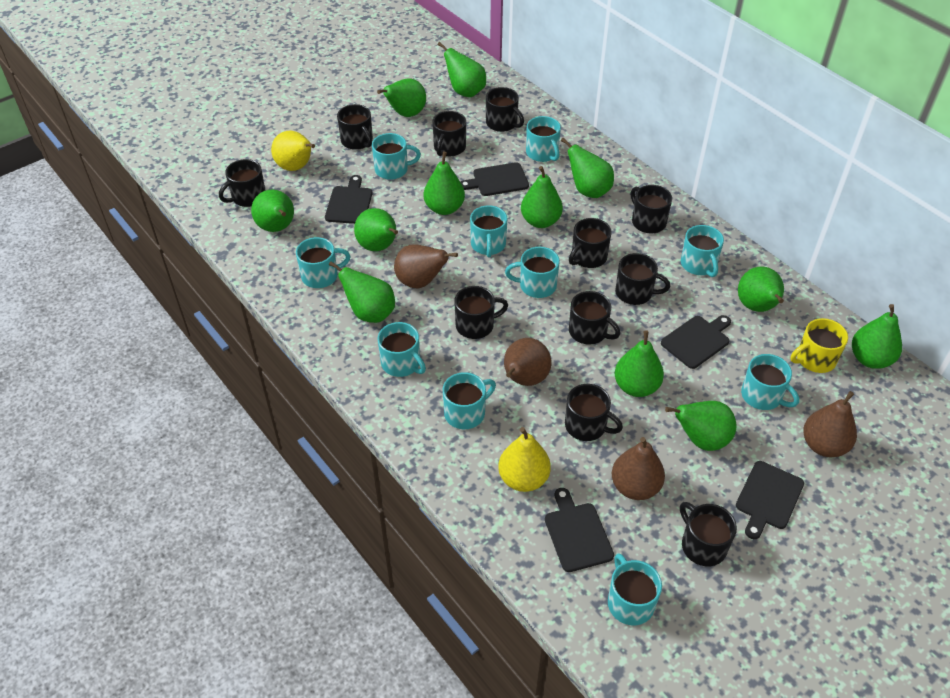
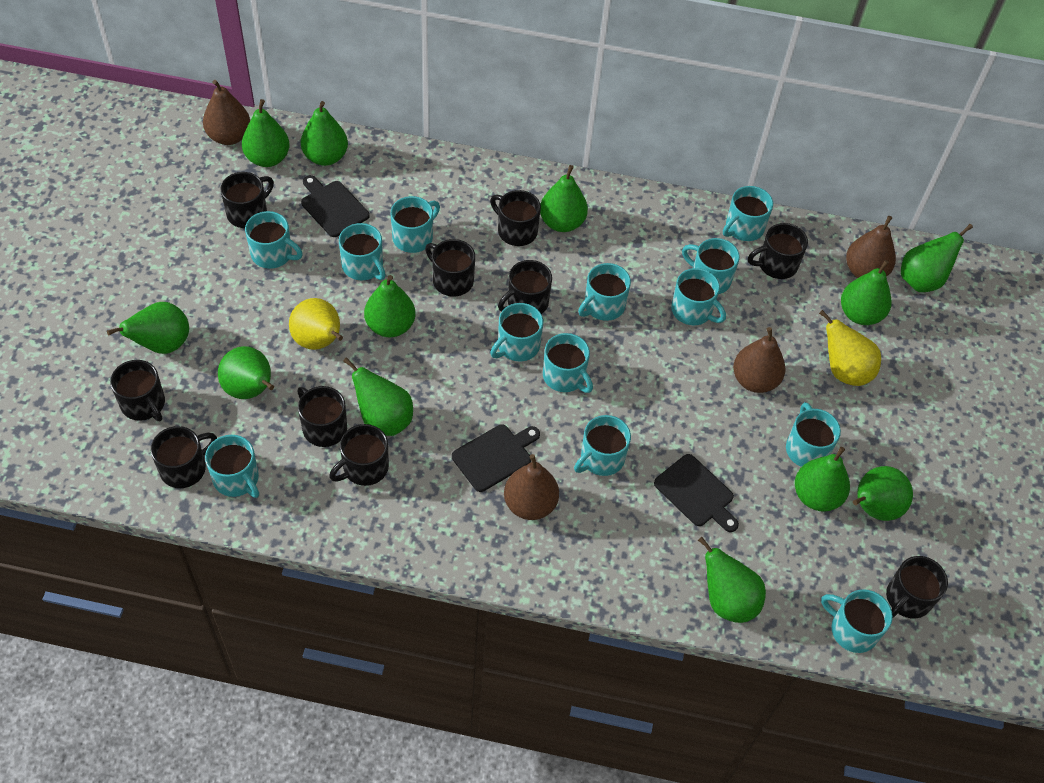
black cutting board: 5 -> 3
black mug: 11 -> 10
turquoise mug: 10 -> 13
yellow mug: 1 -> 0

